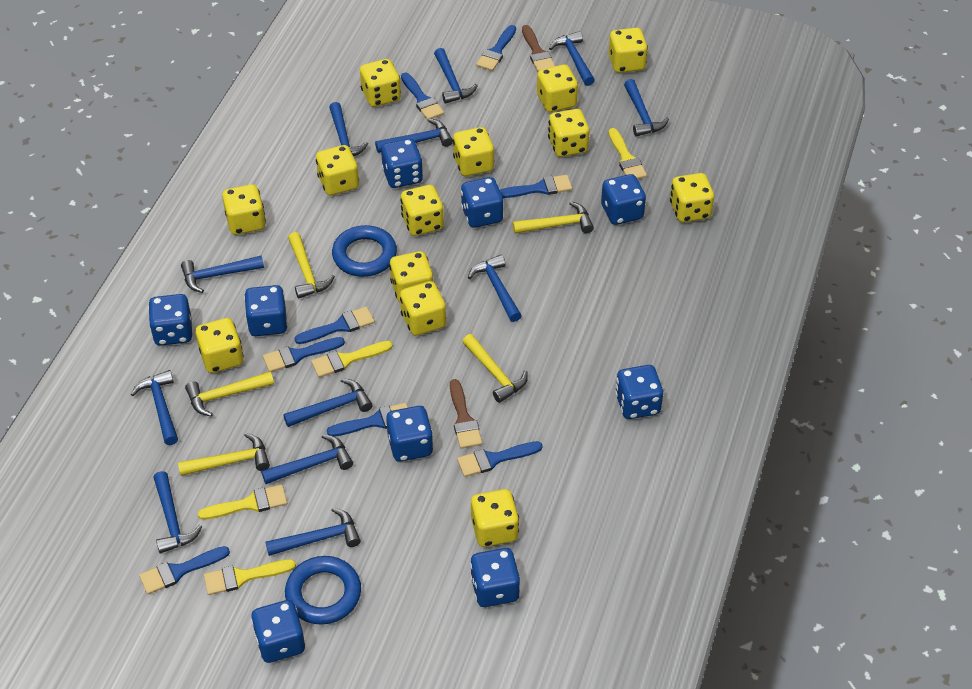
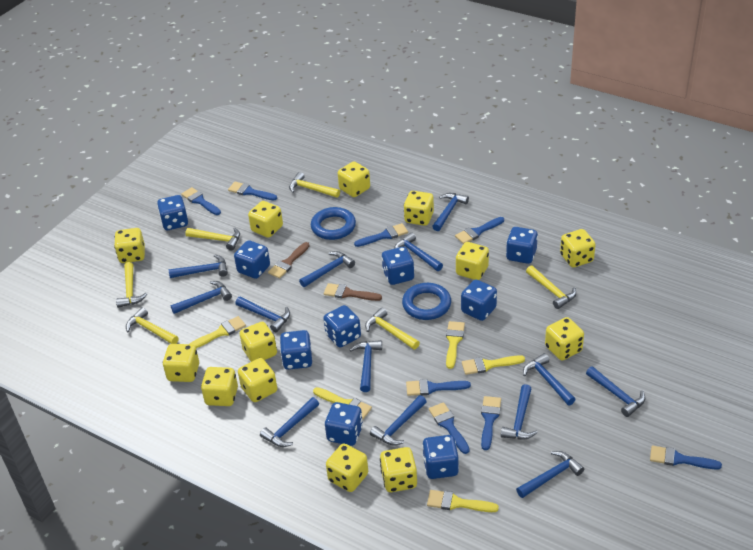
blue hammer: 12 -> 13
yellow brush: 4 -> 5
yellow hammer: 5 -> 6

